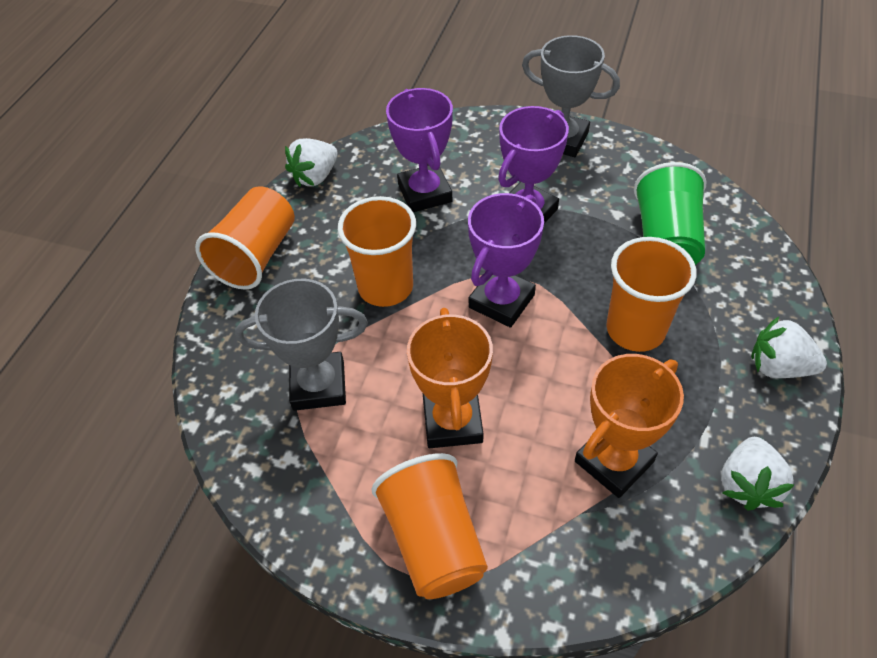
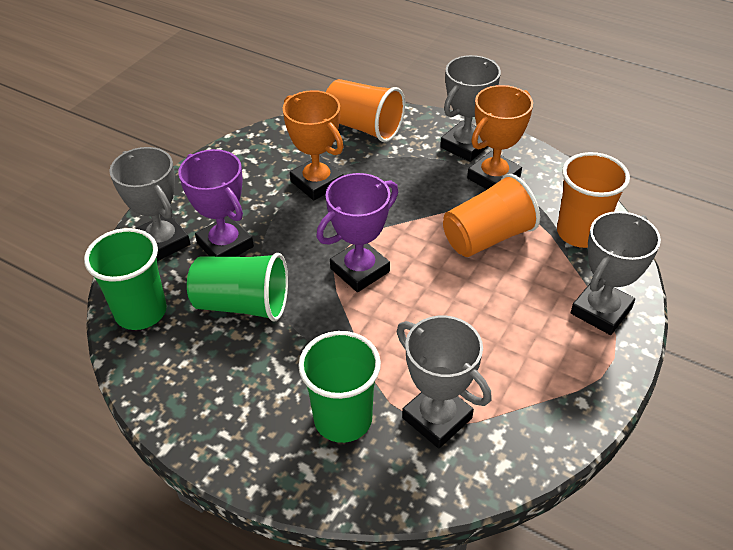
green cup: 1 -> 3
grey trophy: 2 -> 4
orange cup: 4 -> 3
purple trophy: 3 -> 2
white strawberry: 3 -> 0

